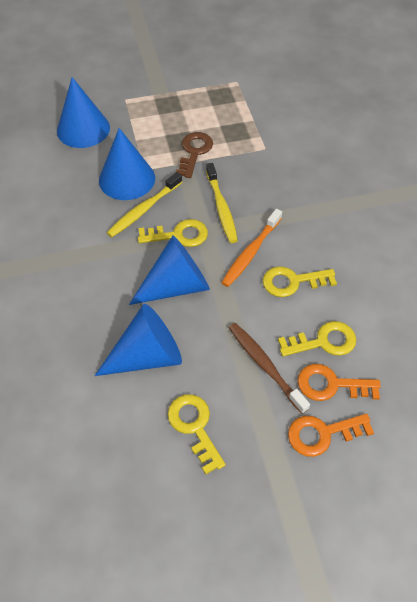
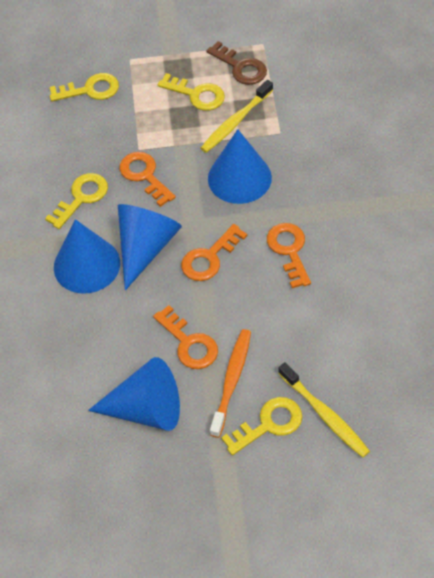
brown toothbrush: 1 -> 0
orange key: 2 -> 4

